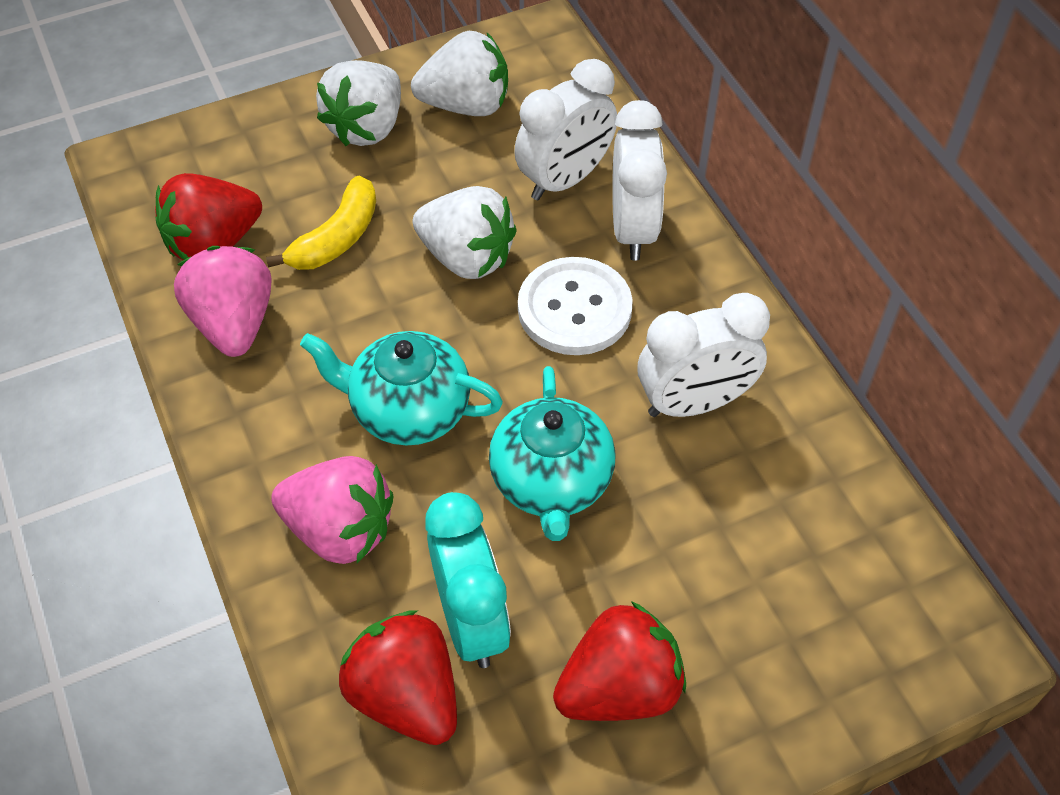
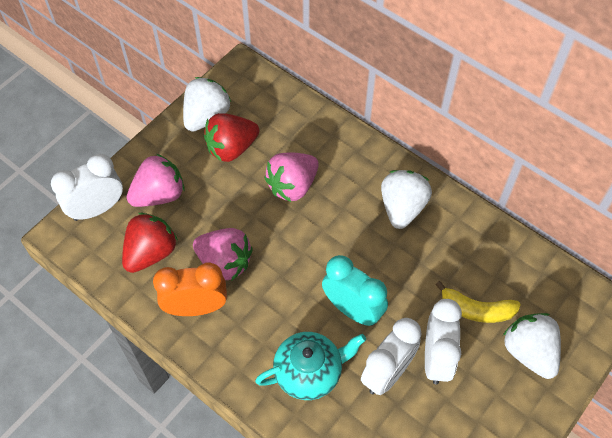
orange clock: 0 -> 1
pink strawberry: 2 -> 3
red strawberry: 3 -> 2
turquoise teapot: 2 -> 1
white button: 1 -> 0

